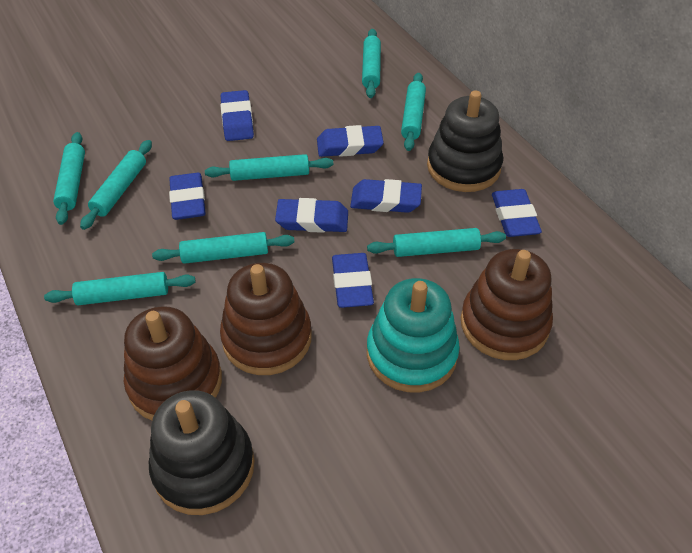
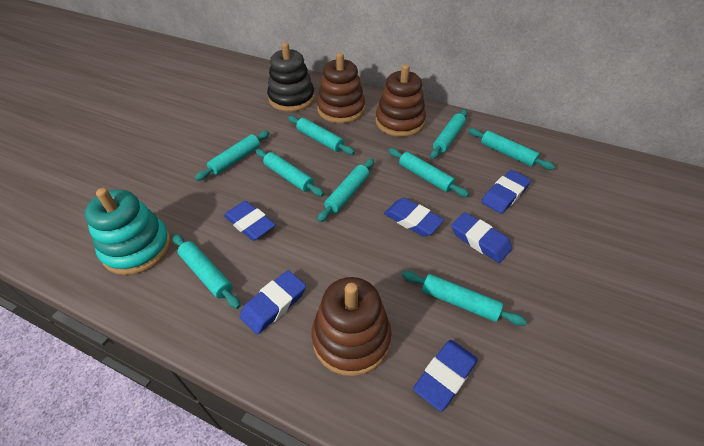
black stacking toy: 2 -> 1
blue eraser: 7 -> 6
turquoise rolling pin: 8 -> 9

